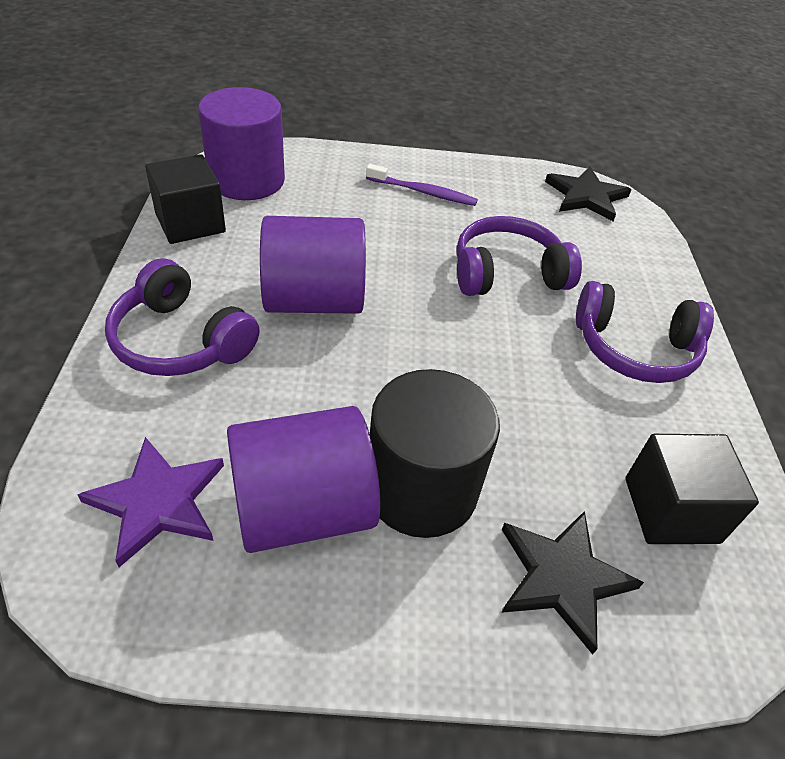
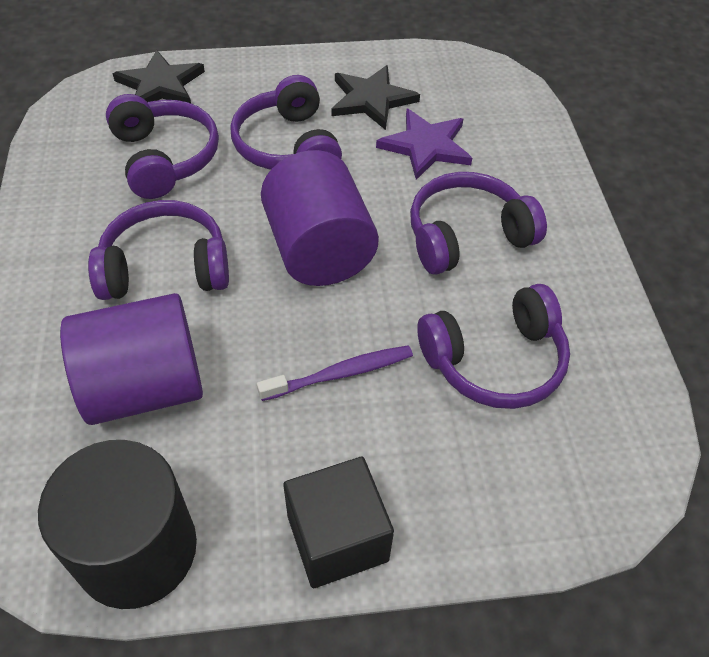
black cube: 2 -> 1
purple cylinder: 3 -> 2
purple headphones: 3 -> 5

